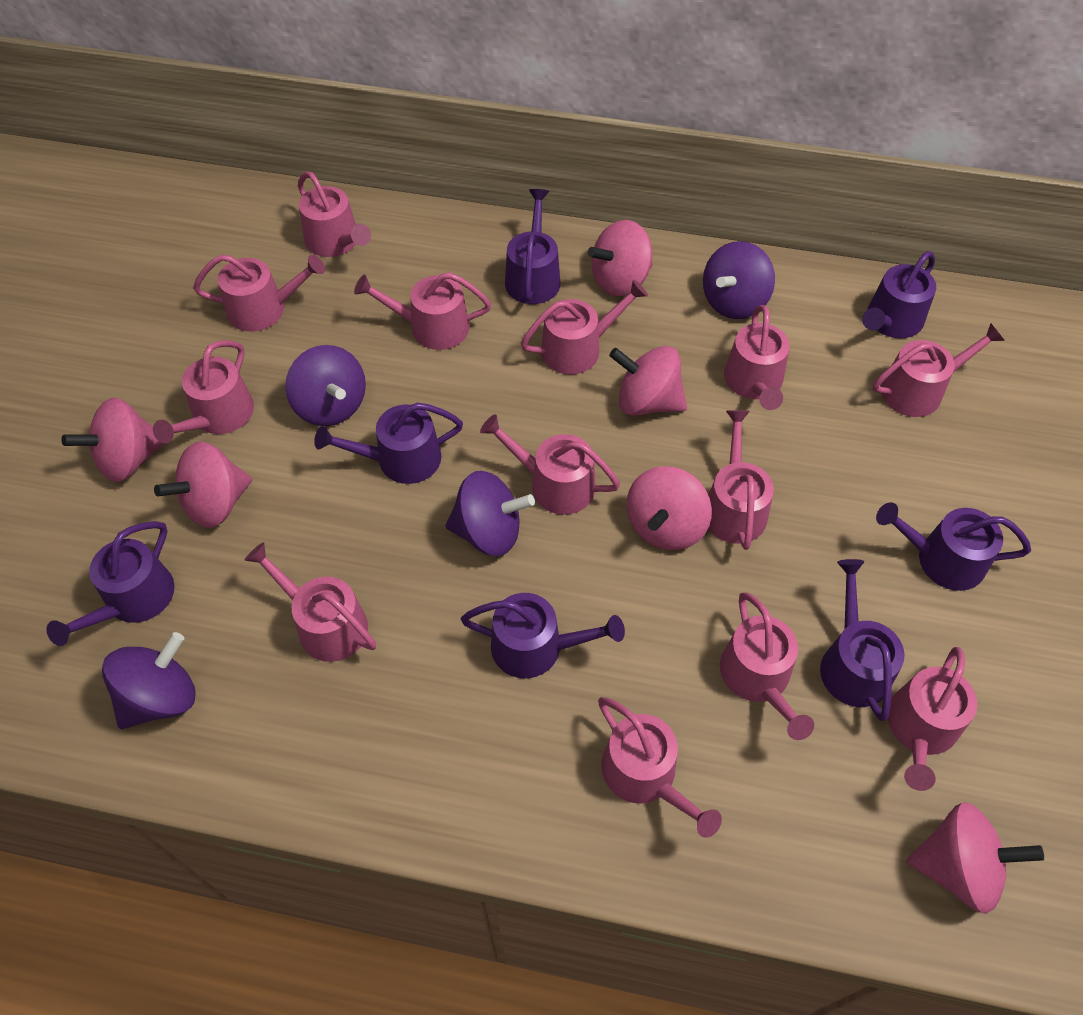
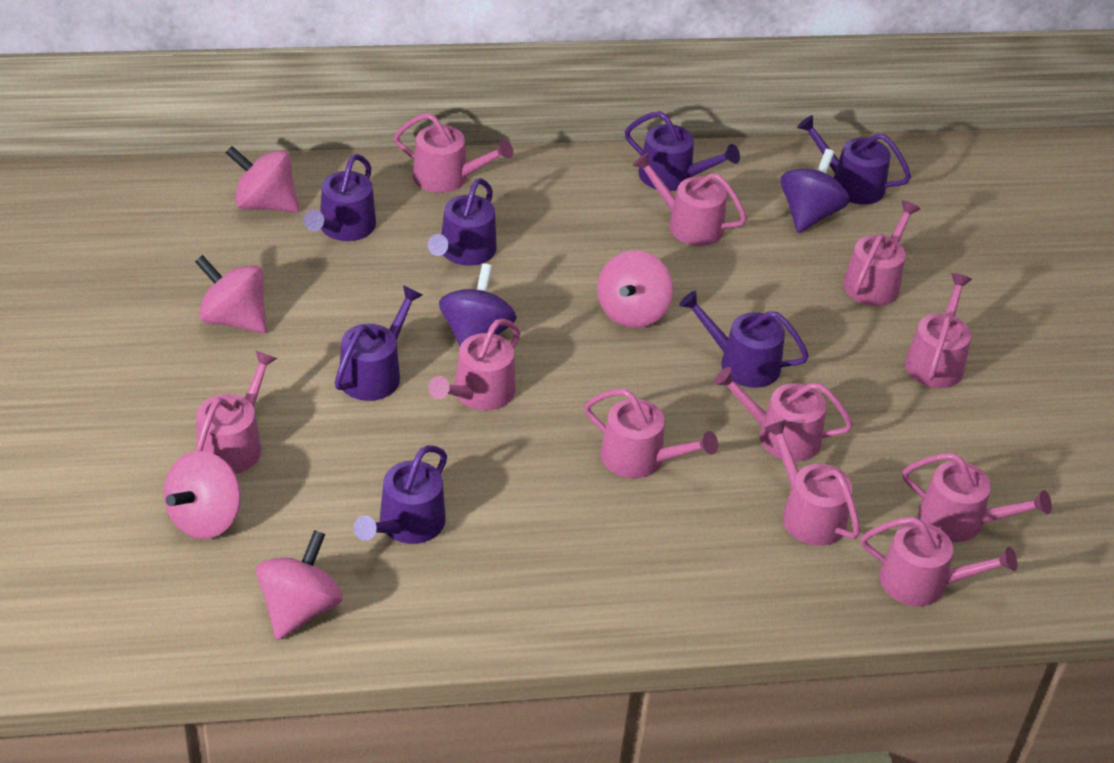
pink spinning top: 6 -> 5
pink watering can: 13 -> 11
purple spinning top: 4 -> 2

